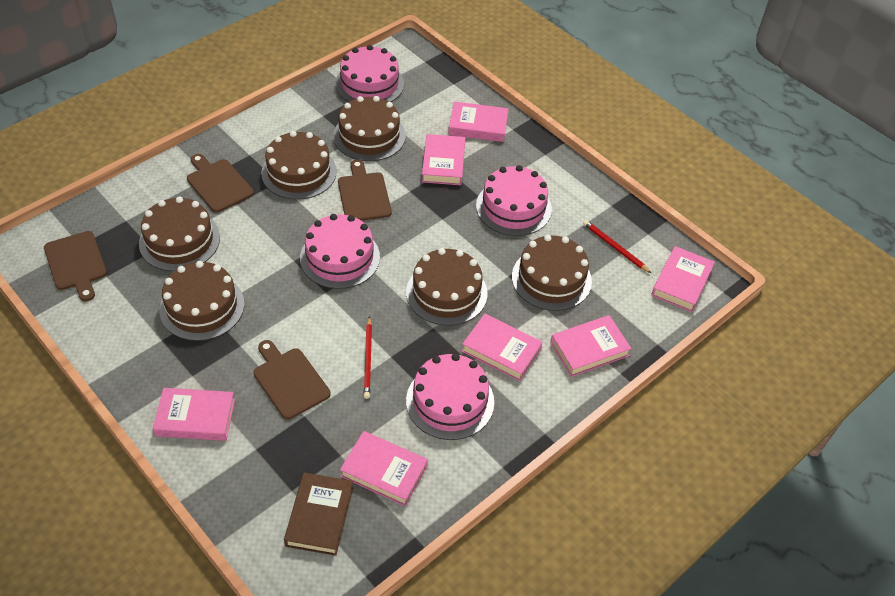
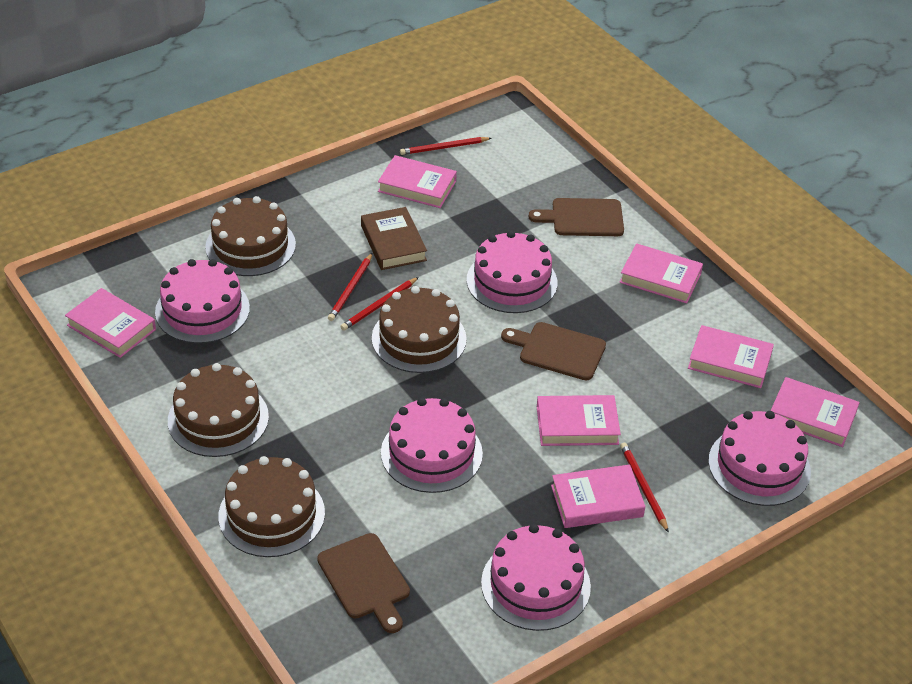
brown cake: 6 -> 4
brown cutting board: 4 -> 3
pink cake: 4 -> 5
red pencil: 2 -> 4

